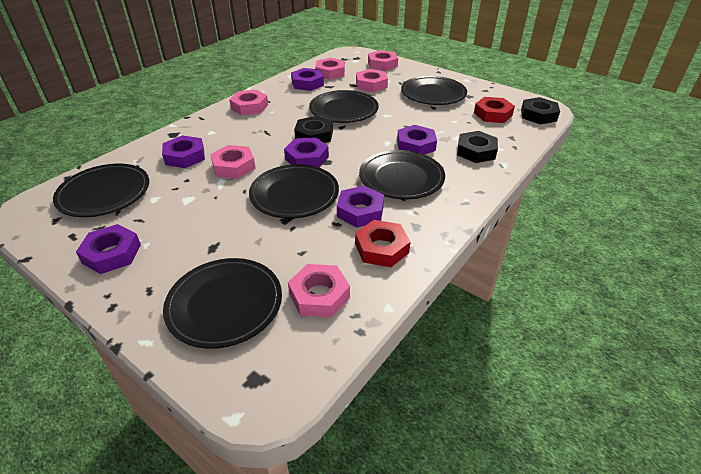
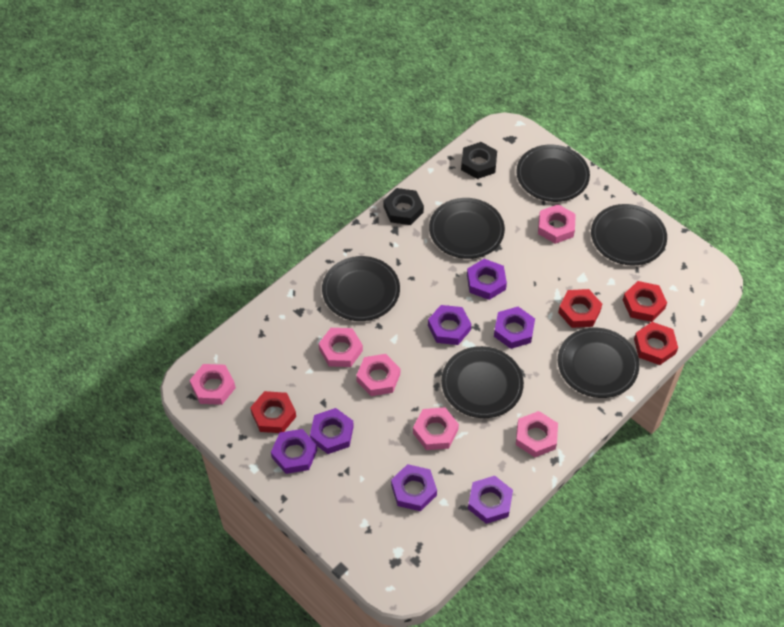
black nut: 3 -> 2
purple nut: 6 -> 7
red nut: 2 -> 4

